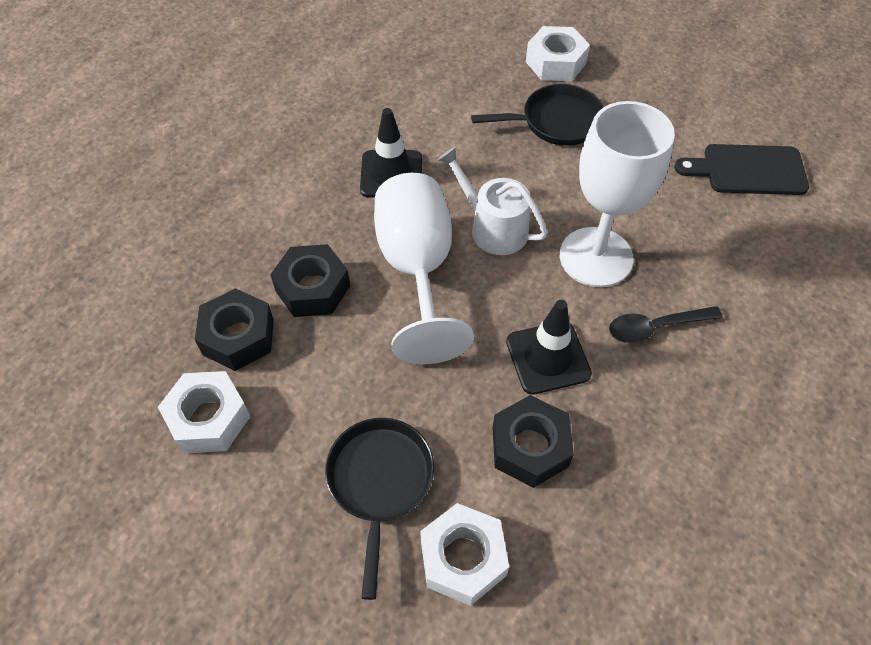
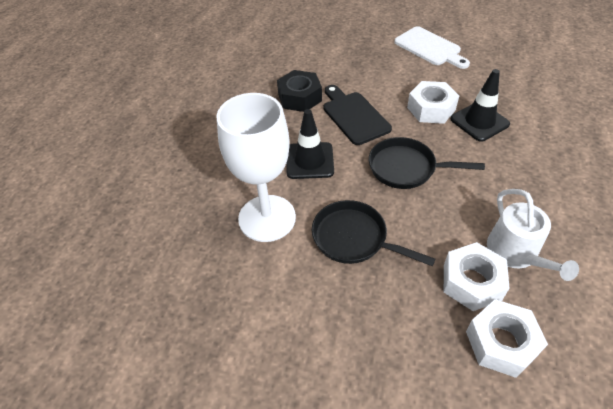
black nut: 3 -> 1
black spoon: 1 -> 0
white cutting board: 0 -> 1
white goblet: 2 -> 1

